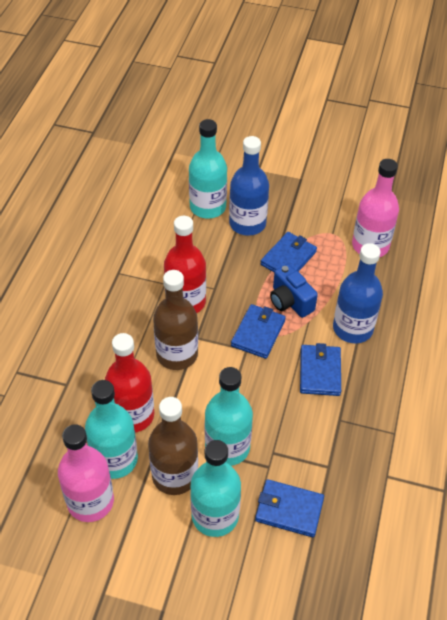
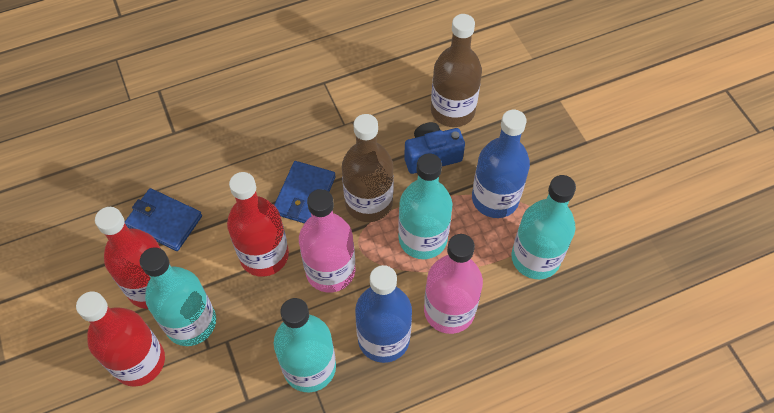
blue wallet: 4 -> 2
red bottle: 2 -> 3

